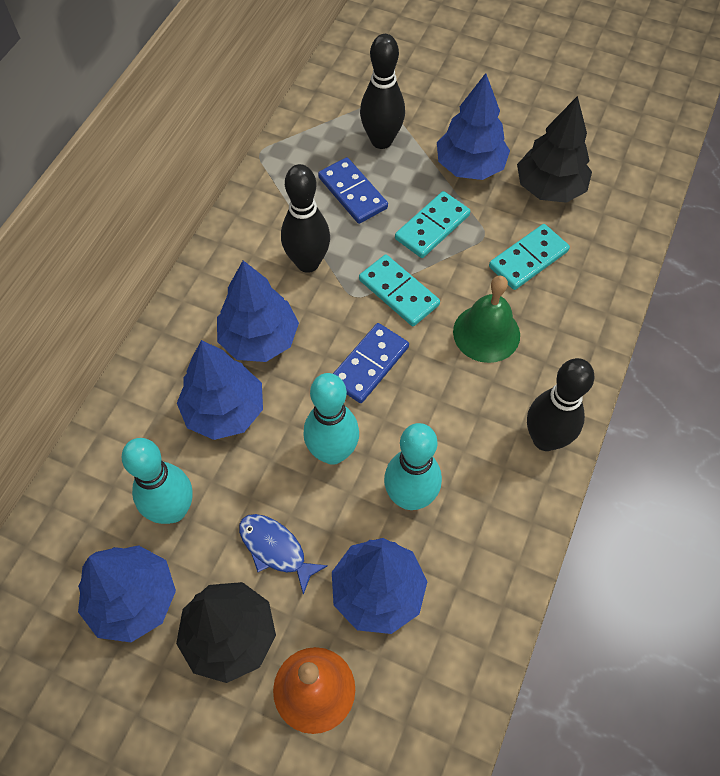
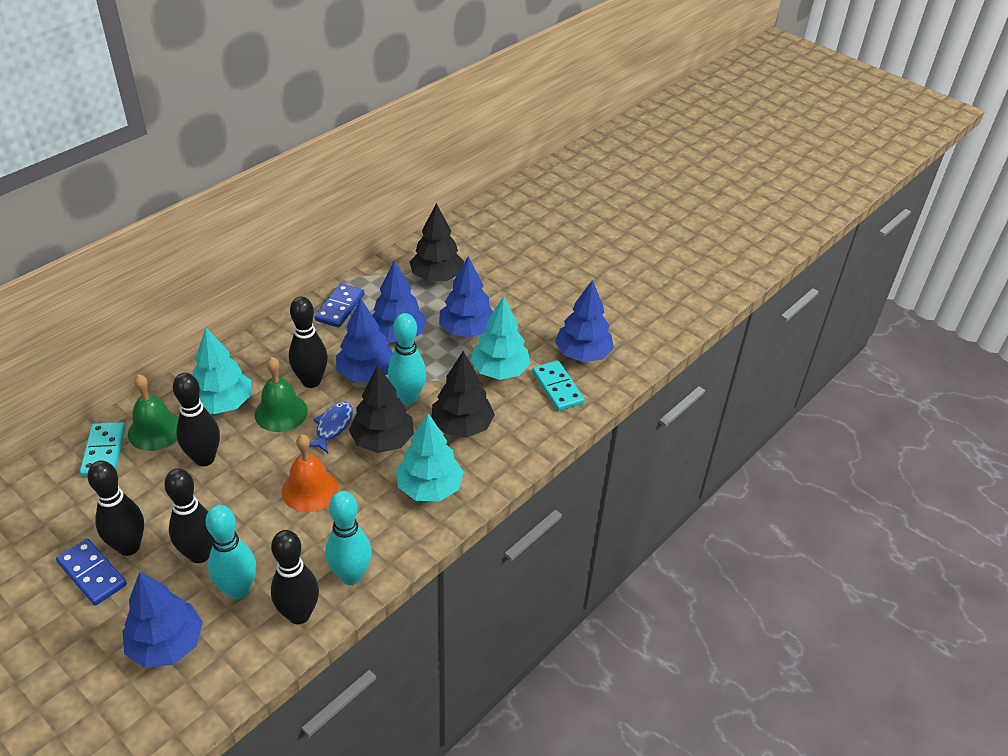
black bowling pin: 3 -> 5
black tree: 2 -> 3
green bell: 1 -> 2
turquoise domino: 3 -> 2
turquoise tree: 0 -> 3

